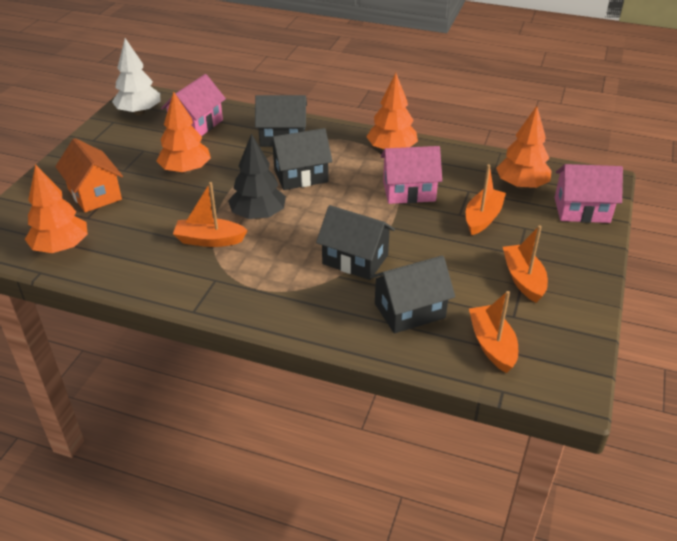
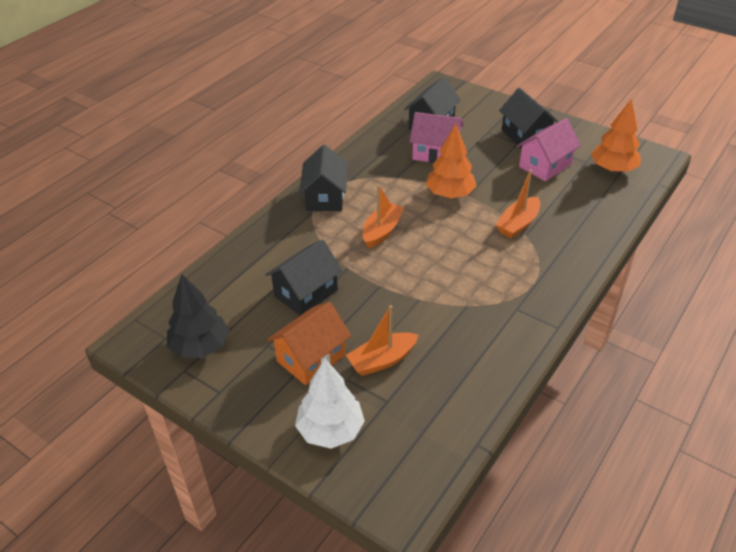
orange boat: 4 -> 3
orange tree: 4 -> 2
pink house: 3 -> 2

